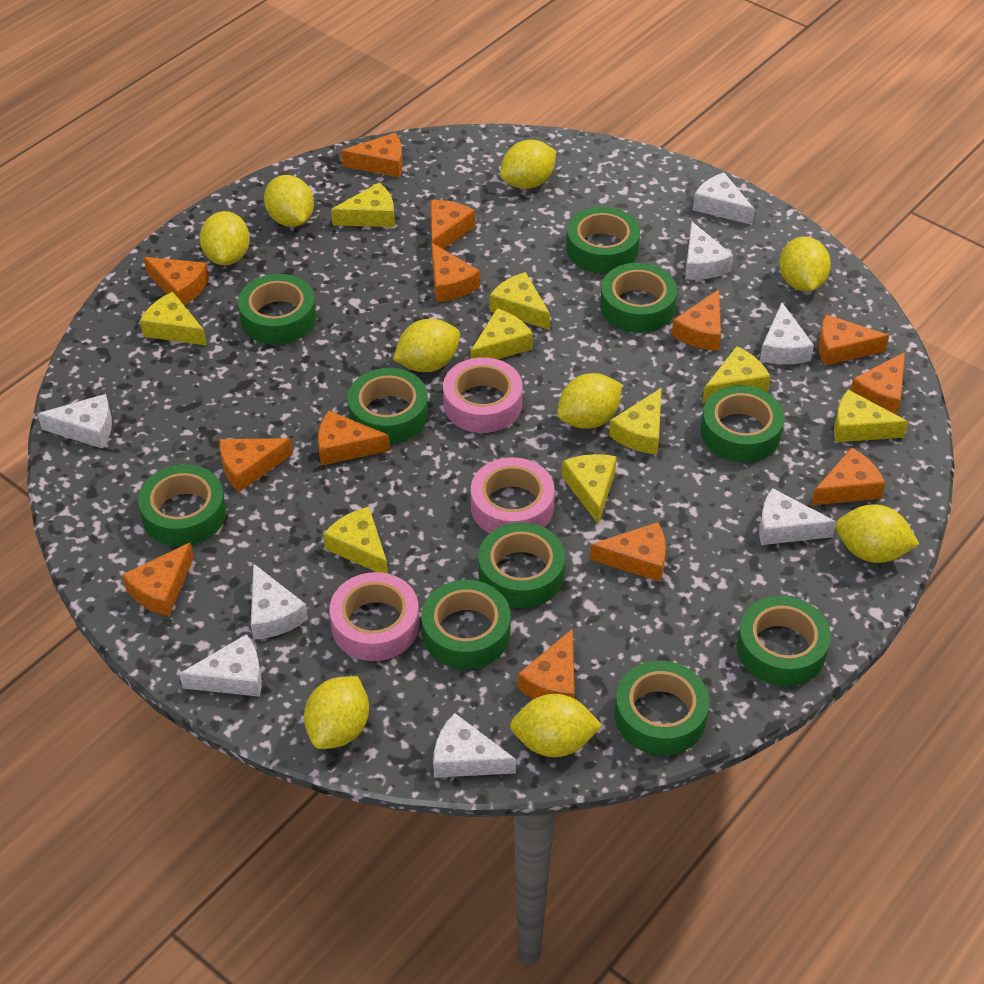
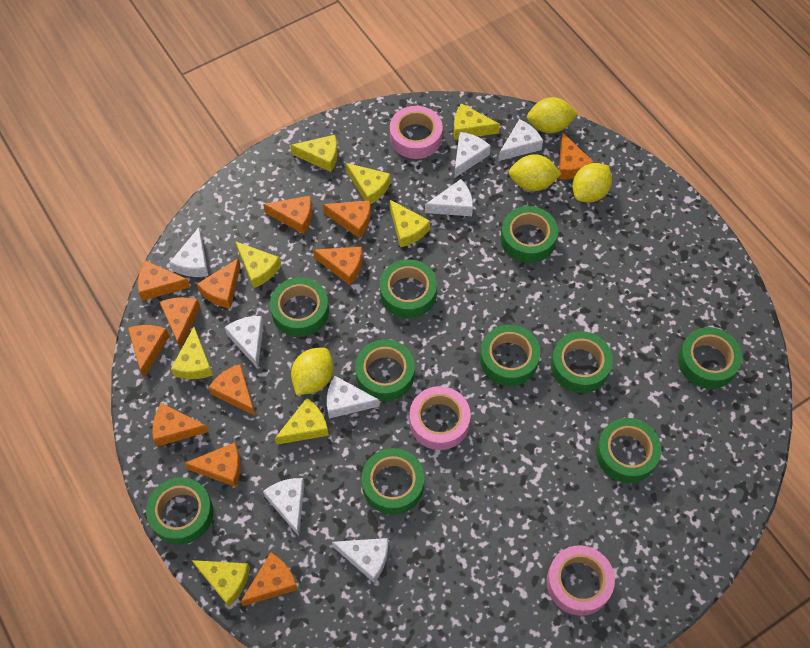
orange cheese: 13 -> 12
yellow cheese: 9 -> 8
yellow lemon: 9 -> 4

